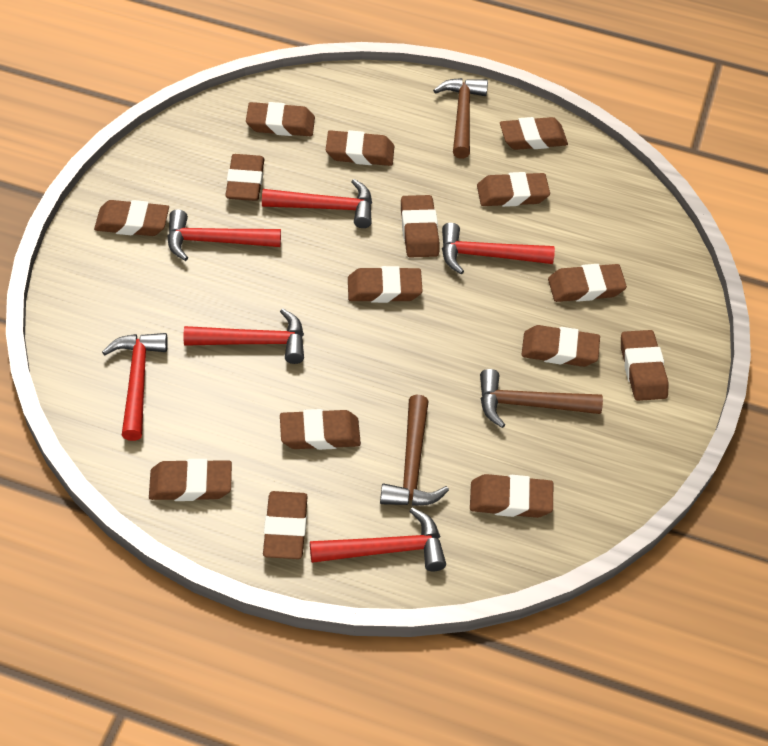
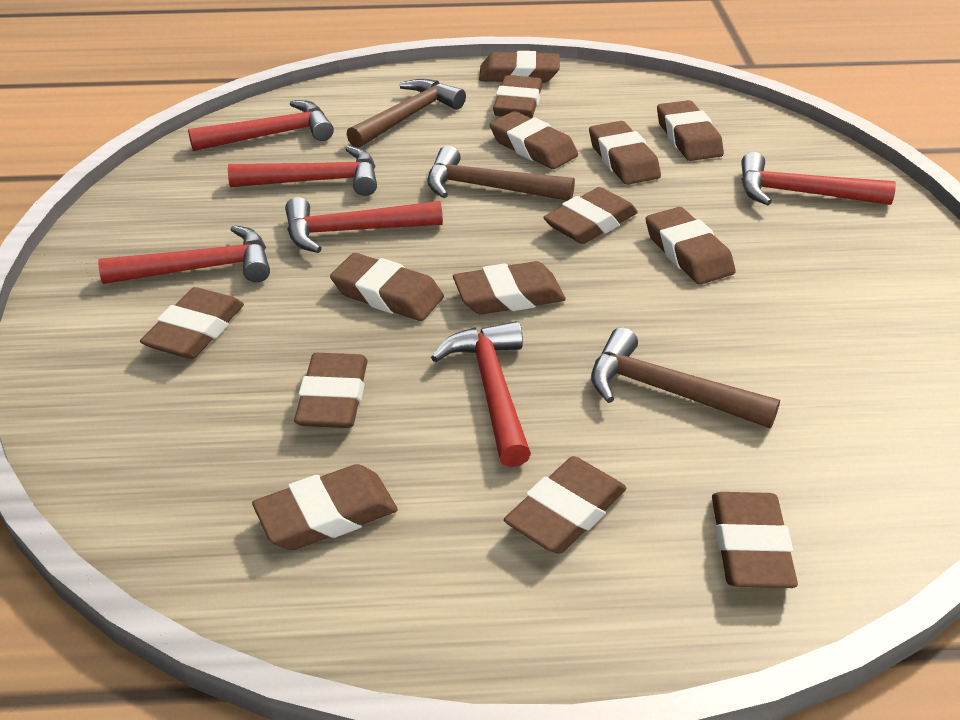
brown eraser: 15 -> 14

